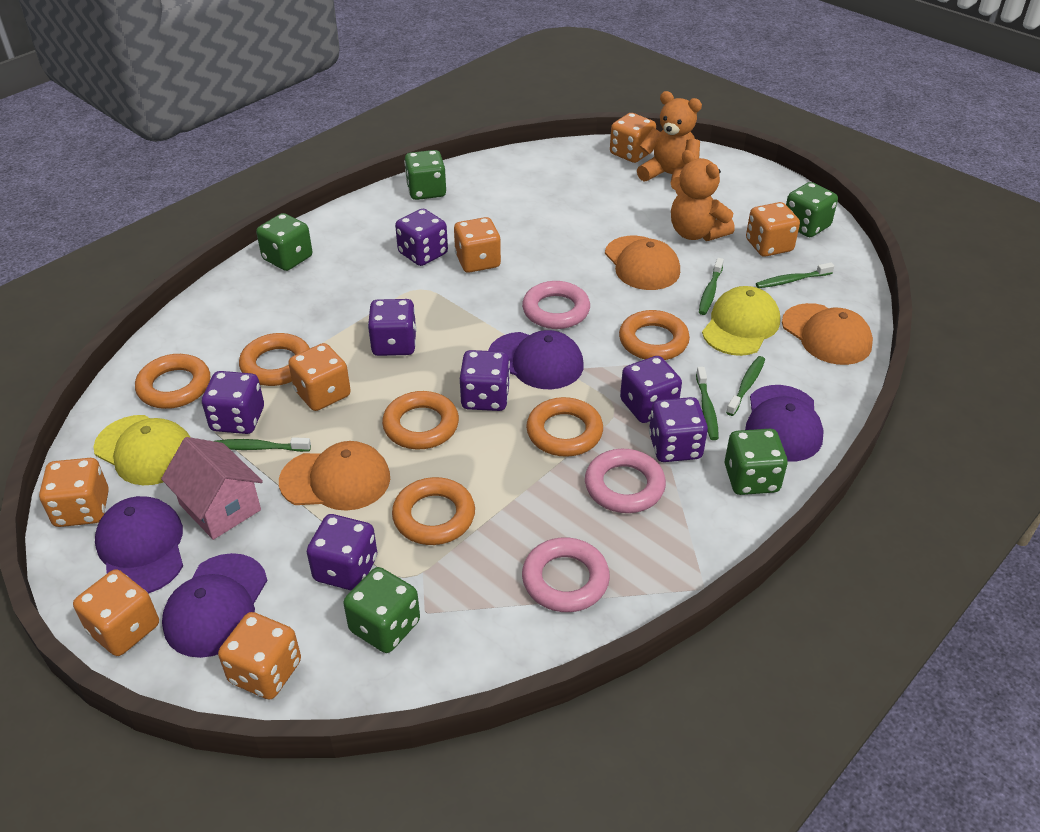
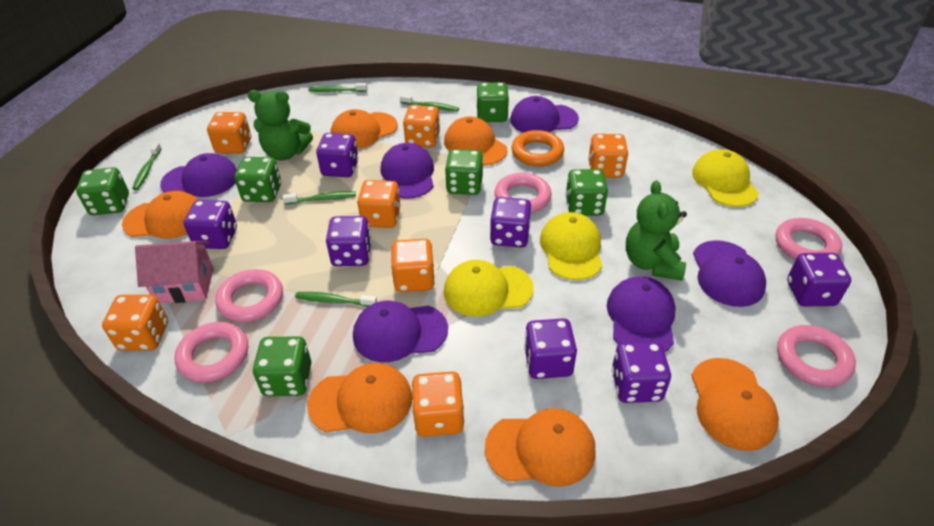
green dice: 5 -> 6
green teddy bear: 0 -> 2
orange cap: 3 -> 6
orange ring: 6 -> 1
orange teddy bear: 2 -> 0
pink ring: 3 -> 5
purple cap: 4 -> 6
yellow cap: 2 -> 3

